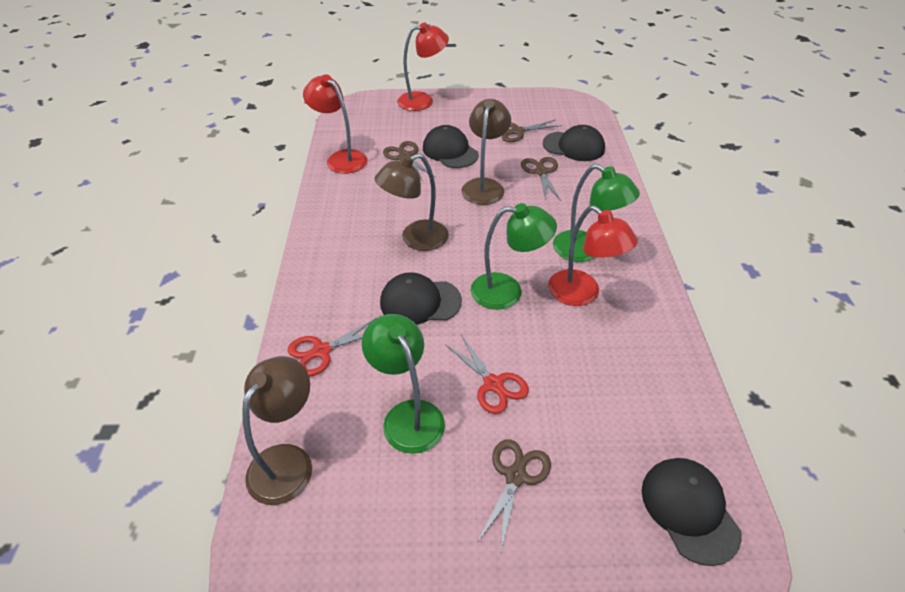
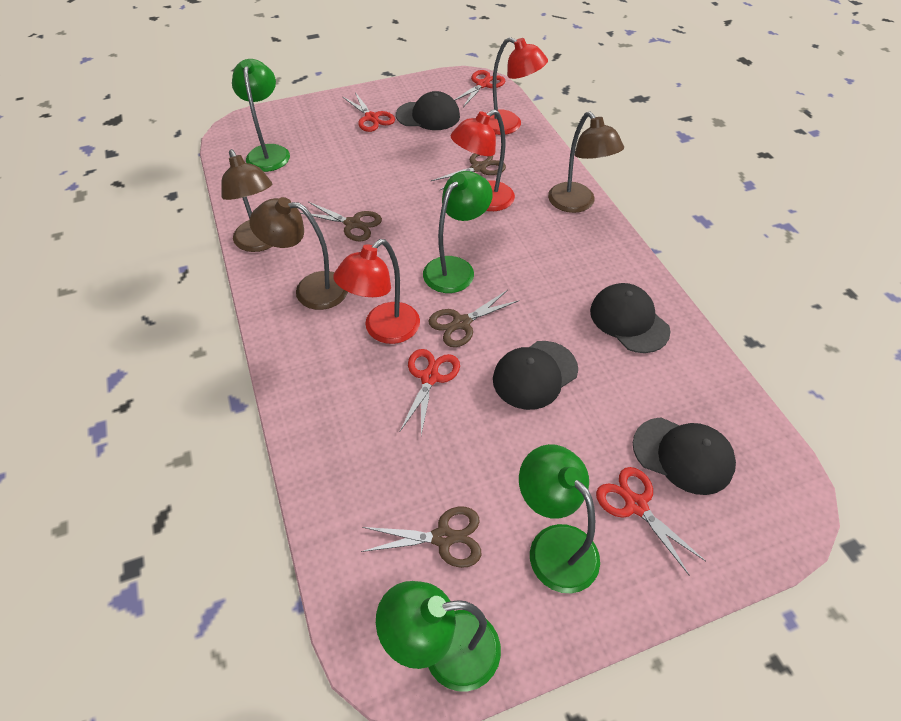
green lamp: 3 -> 4
red scissors: 2 -> 4

